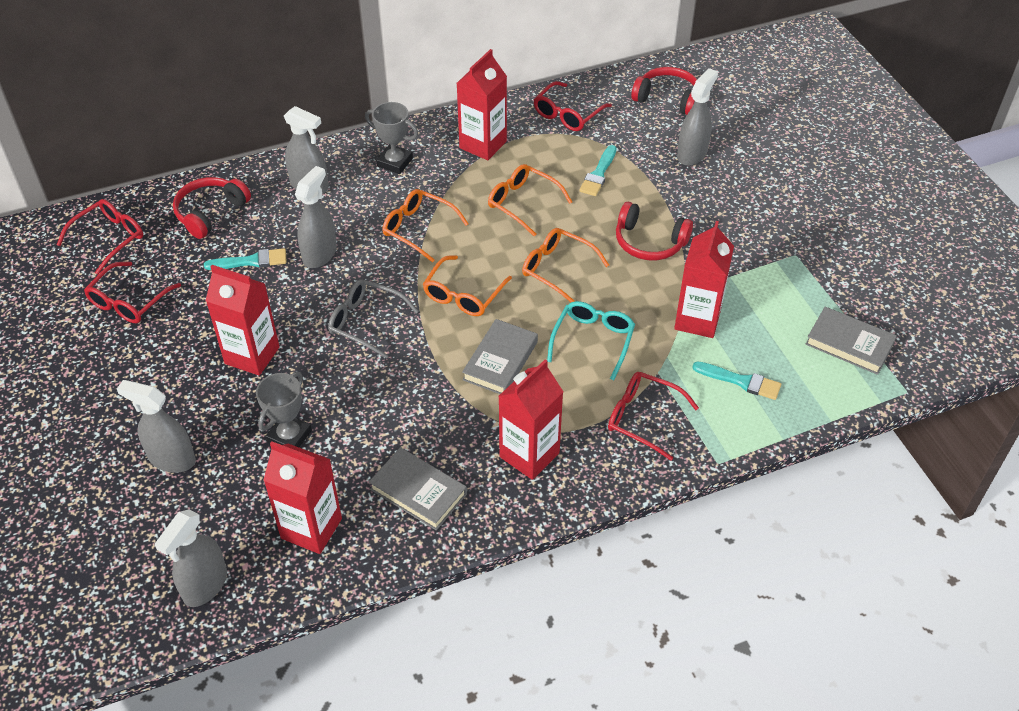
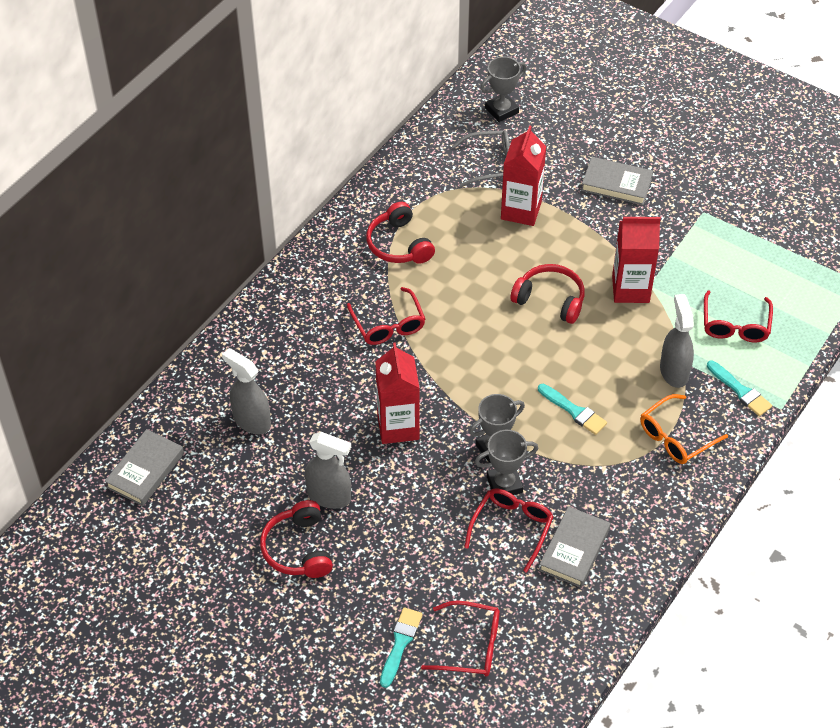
grey spray bottle: 5 -> 3
grey trophy: 2 -> 3
orange glasses: 4 -> 1
red carton: 5 -> 3
turquoise glasses: 1 -> 0

